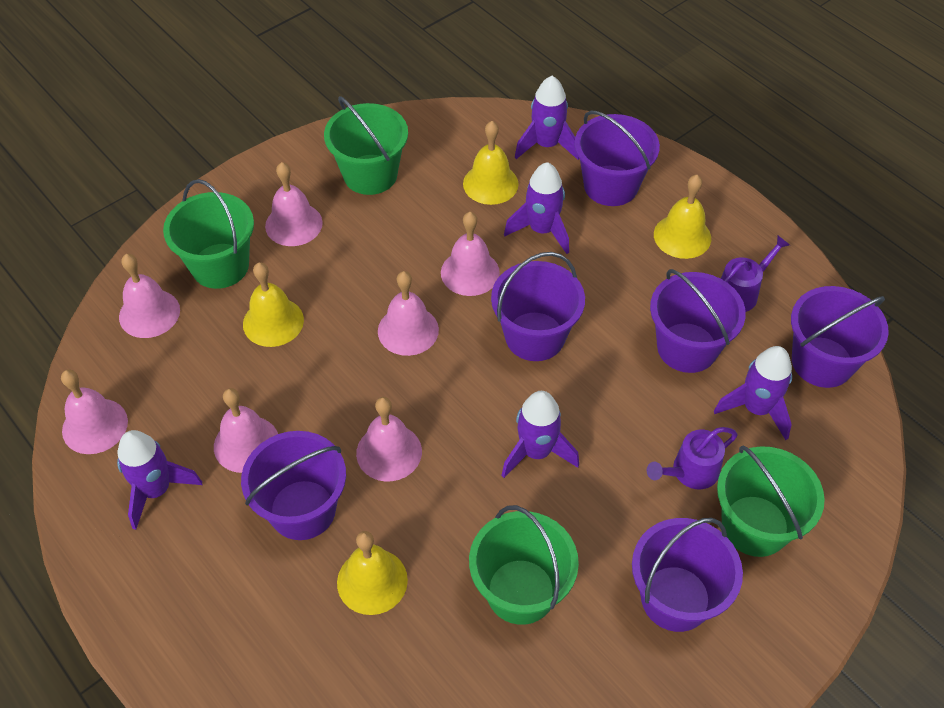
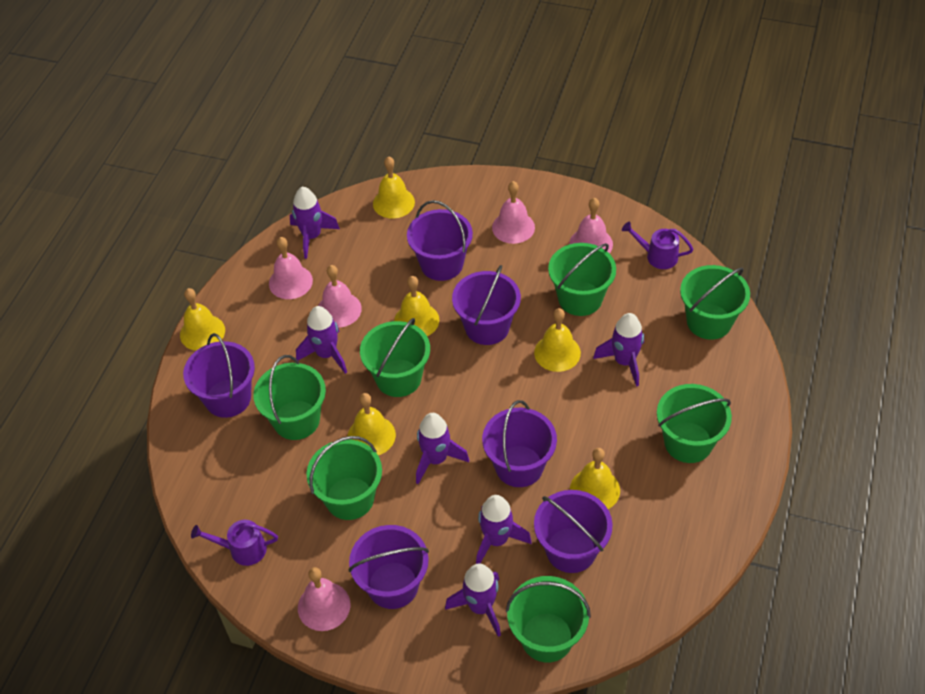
green bucket: 4 -> 7
pink bell: 7 -> 5
purple rocket: 5 -> 6
yellow bell: 4 -> 6

